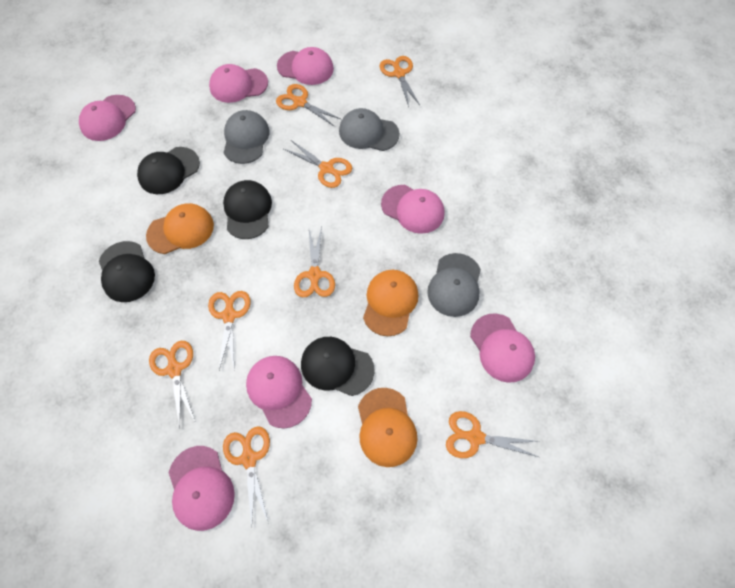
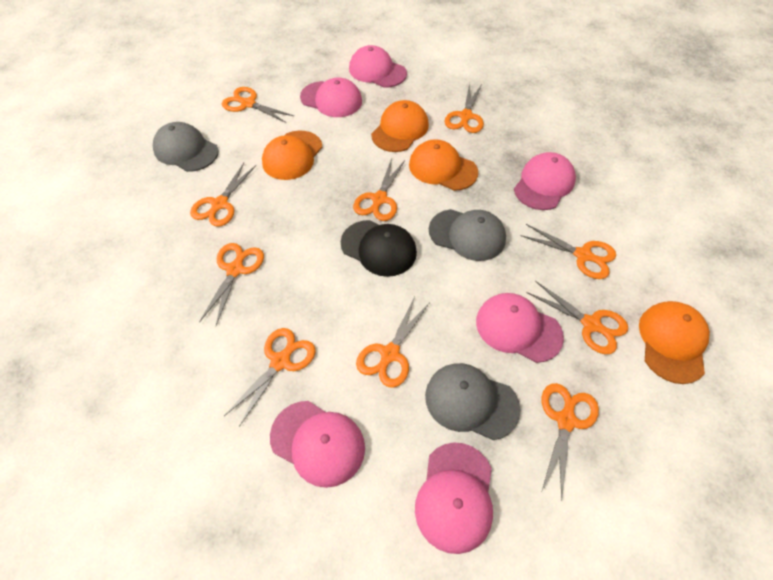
black cap: 4 -> 1
orange cap: 3 -> 4
orange scissors: 8 -> 10
pink cap: 7 -> 6

